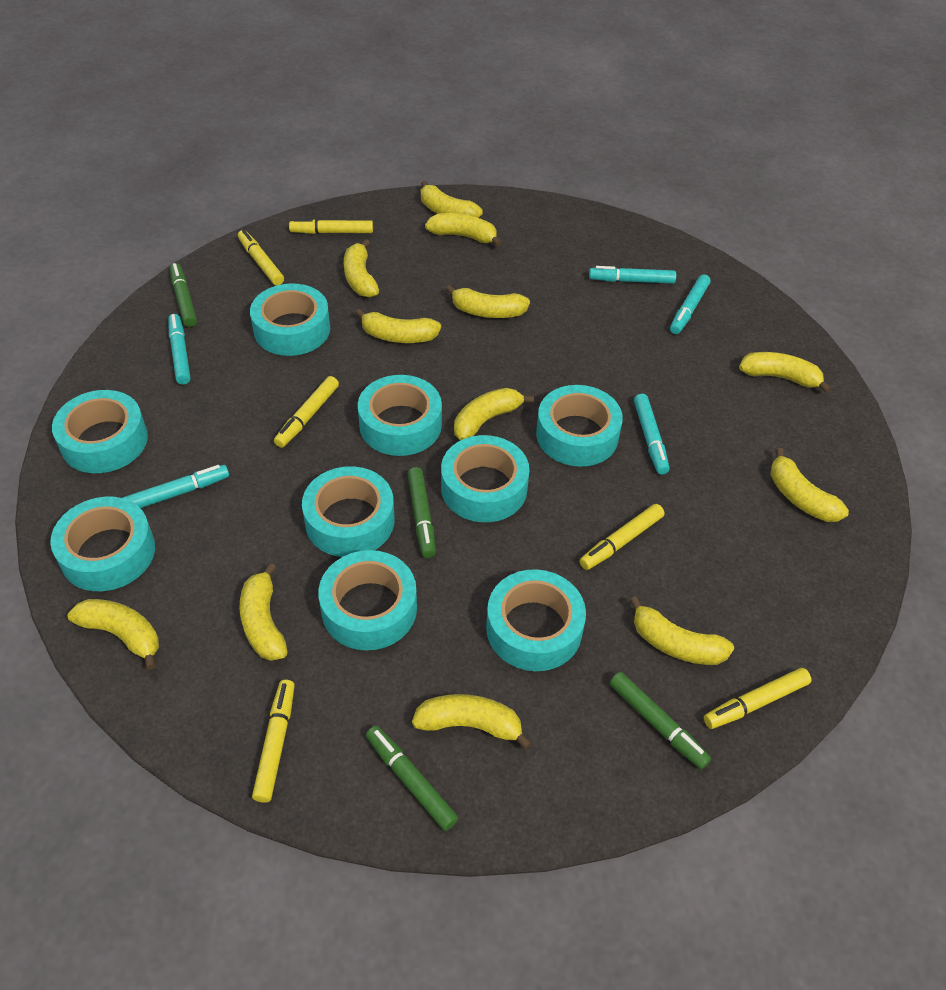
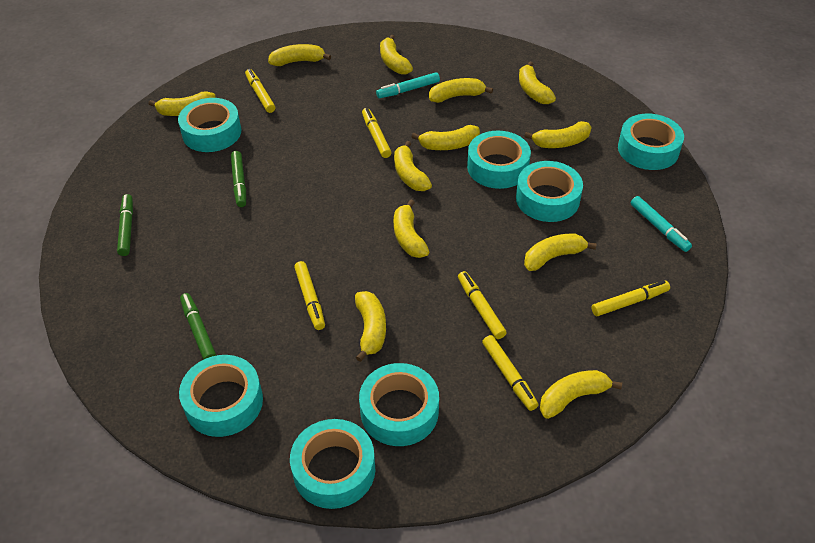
green marker: 4 -> 3
turquoise marker: 5 -> 2
turquoise tape: 9 -> 7

